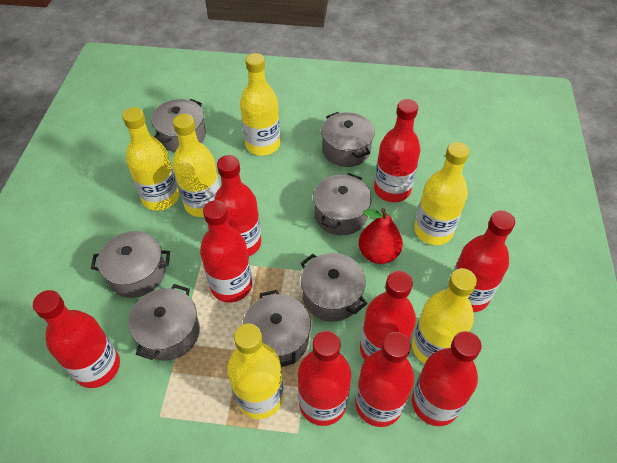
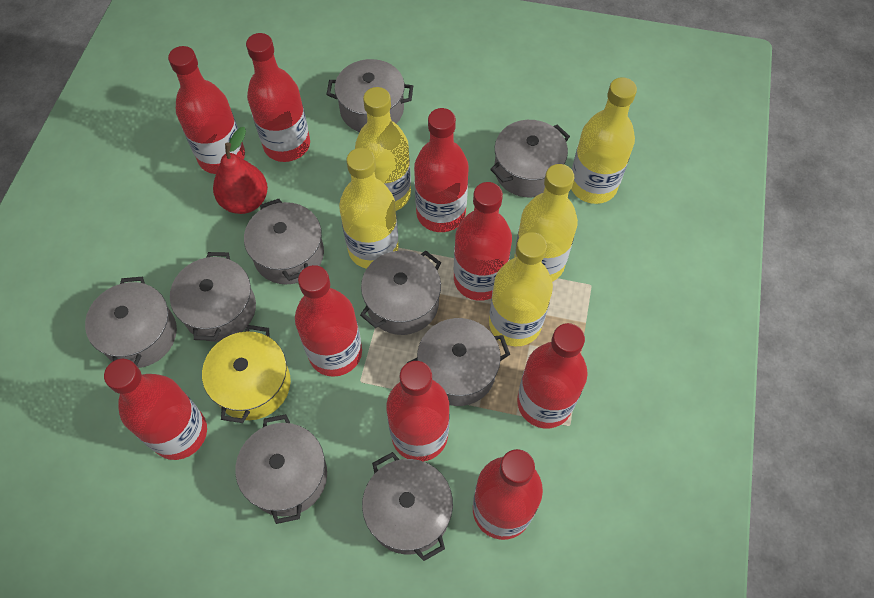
grey pot: 7 -> 9
yellow bottle: 6 -> 5
yellow pot: 0 -> 1

